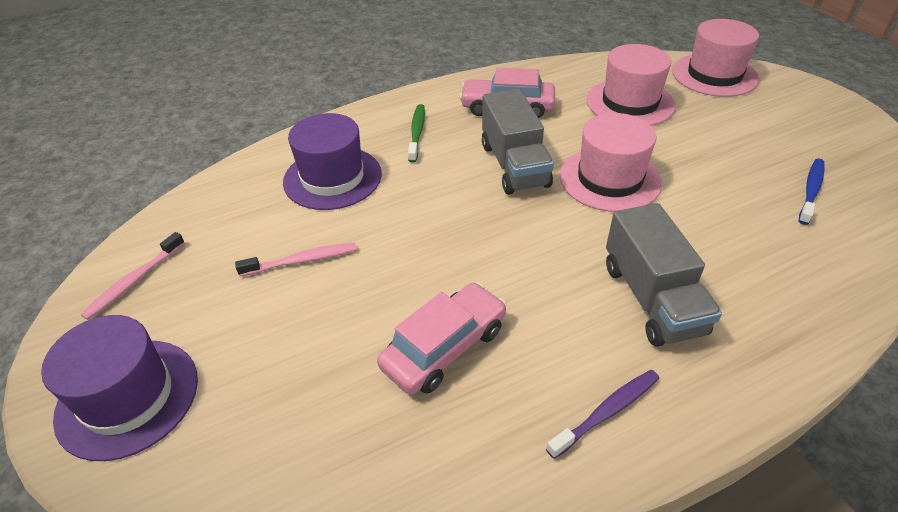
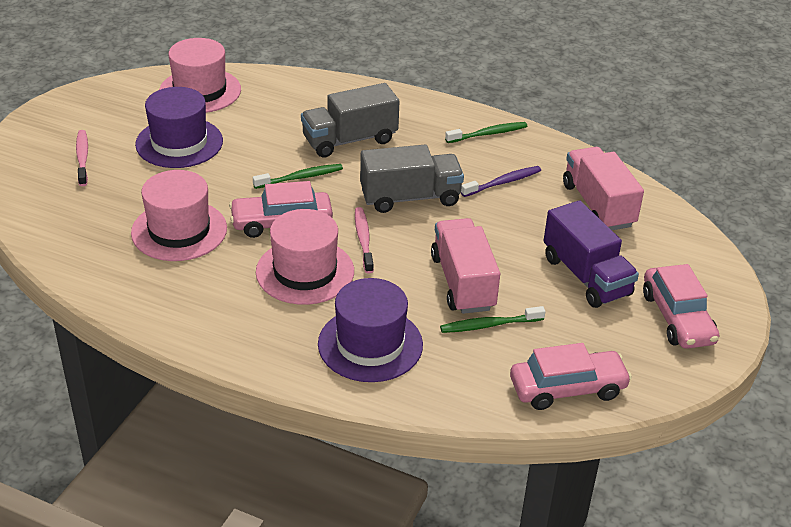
blue toothbrush: 1 -> 0
green toothbrush: 1 -> 3
pink car: 2 -> 3
pink truck: 0 -> 2
purple truck: 0 -> 1

